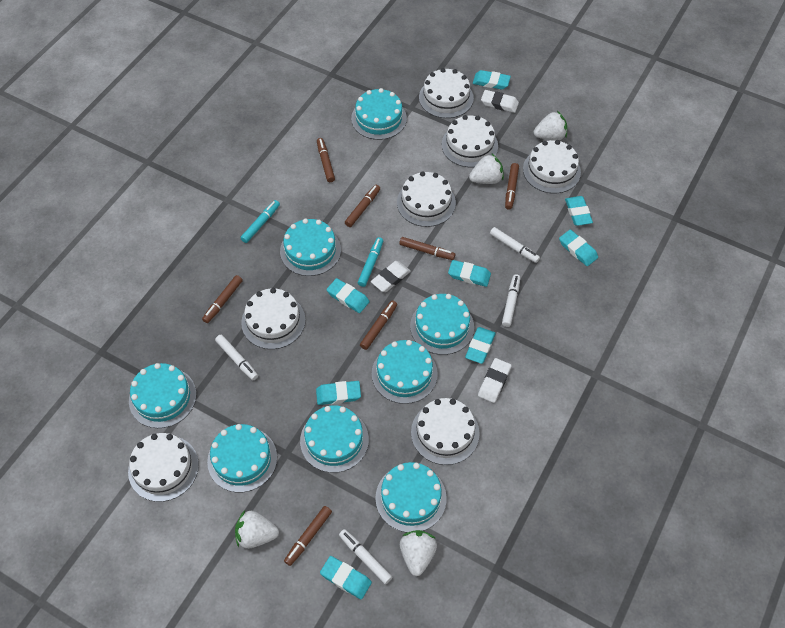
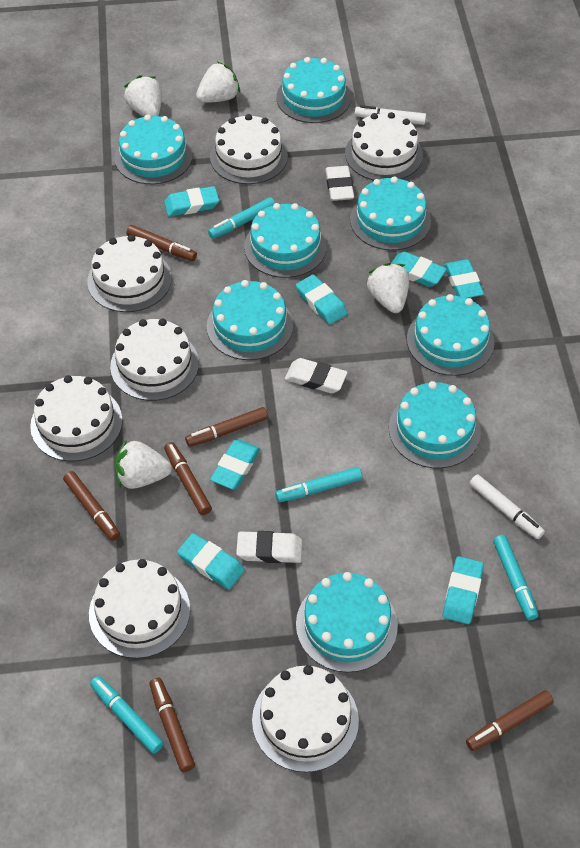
brown marker: 7 -> 6
turquoise eraser: 8 -> 7
turquoise marker: 2 -> 4
white marker: 4 -> 2

